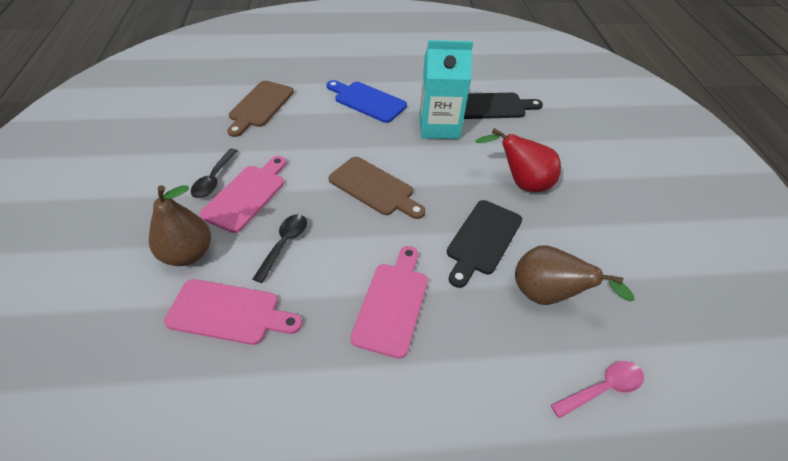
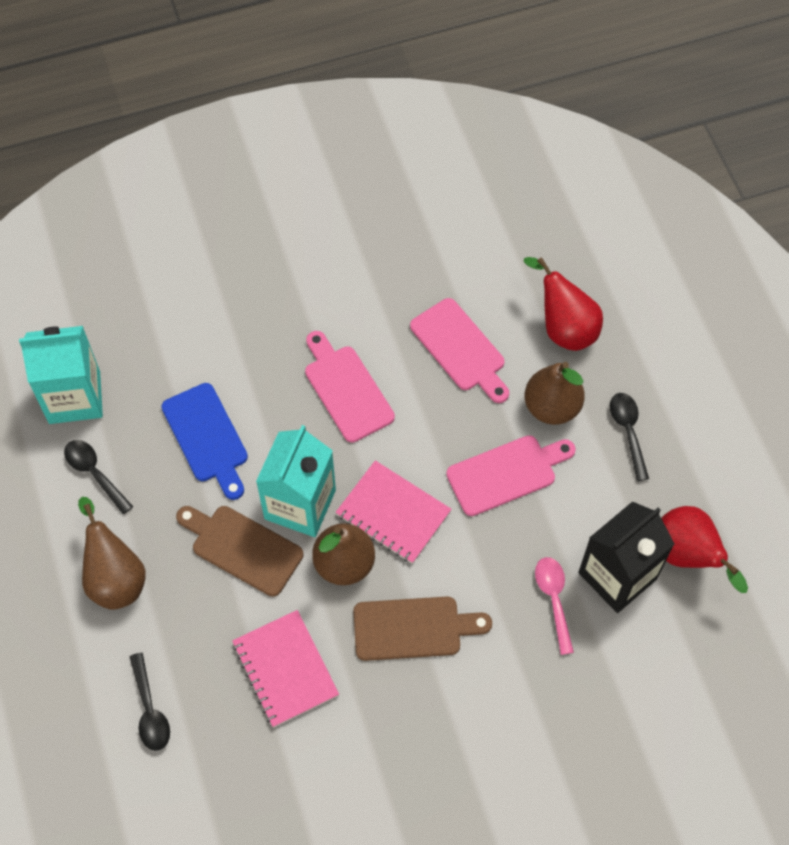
black carton: 0 -> 1
black cutting board: 2 -> 0
black spoon: 2 -> 3
brown pear: 2 -> 3
pink notebook: 0 -> 2
red pear: 1 -> 2
turquoise carton: 1 -> 2

